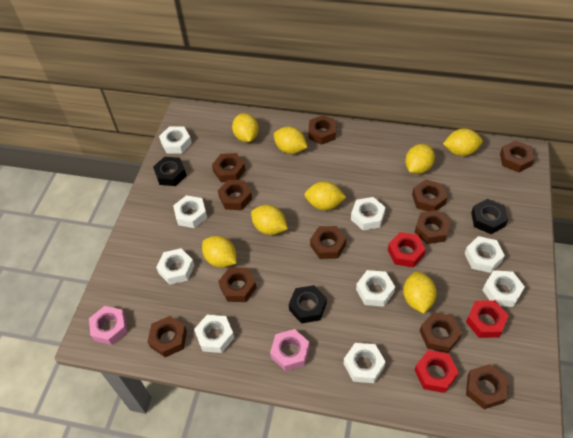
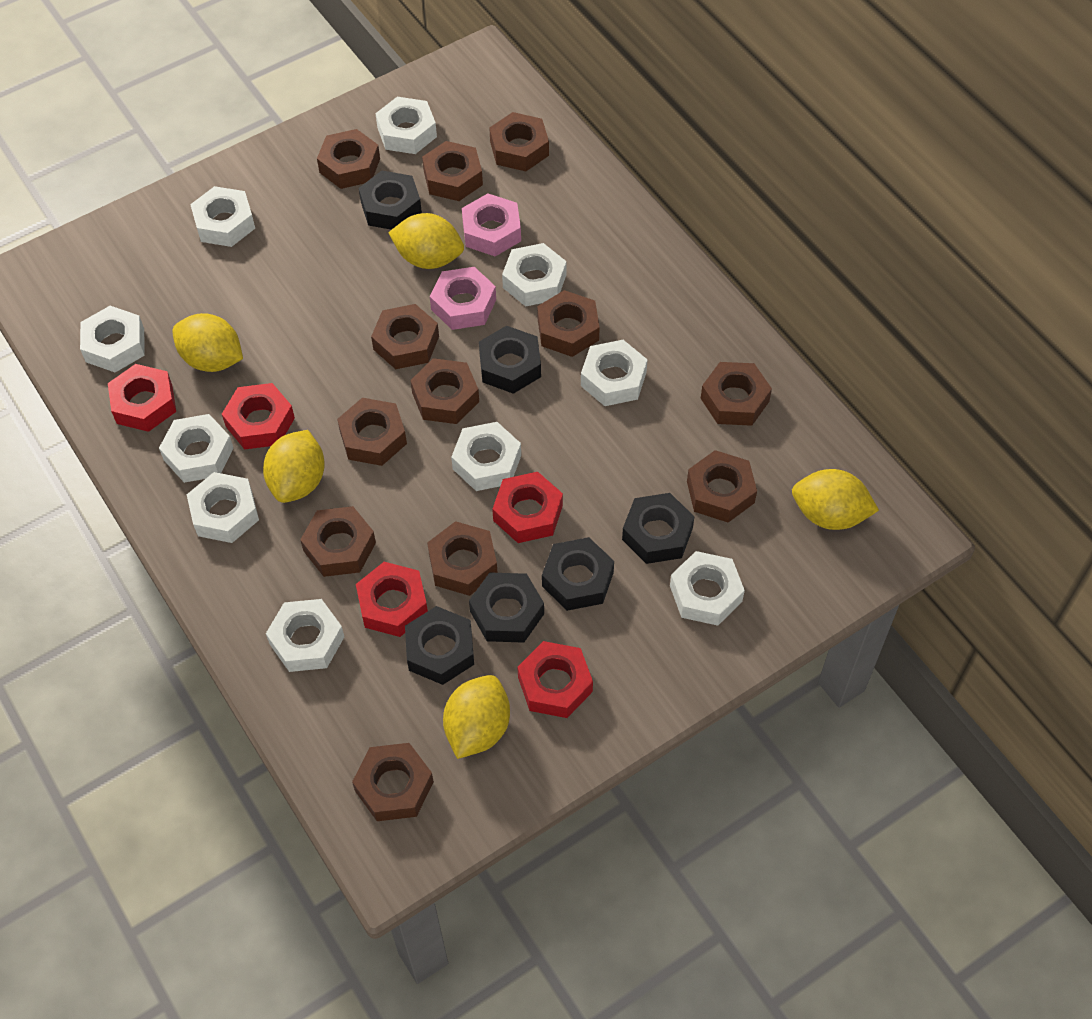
black nut: 3 -> 6
brown nut: 11 -> 12
red nut: 3 -> 5
white nut: 9 -> 10
yellow lemon: 8 -> 5

